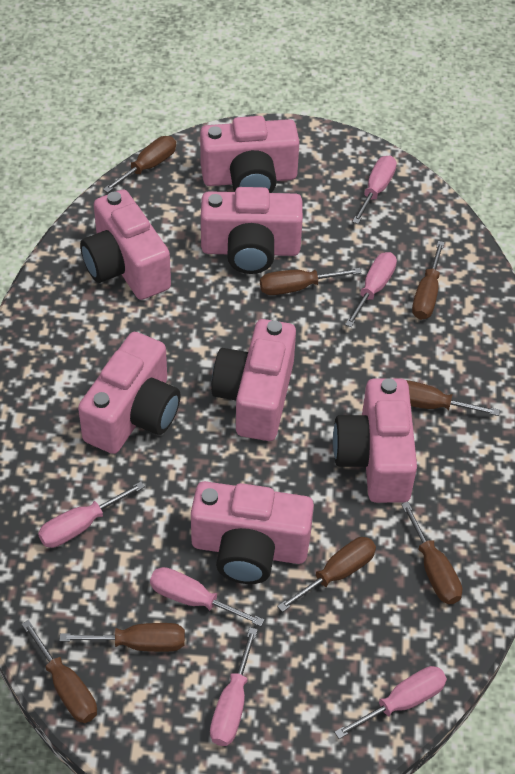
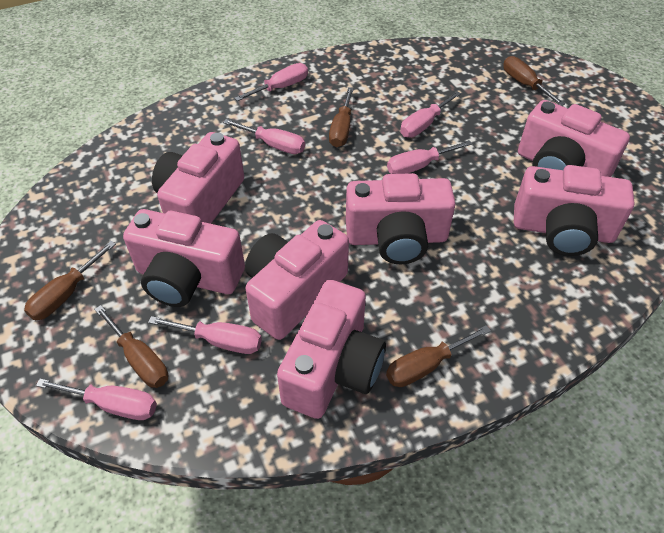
brown screwdriver: 8 -> 5

